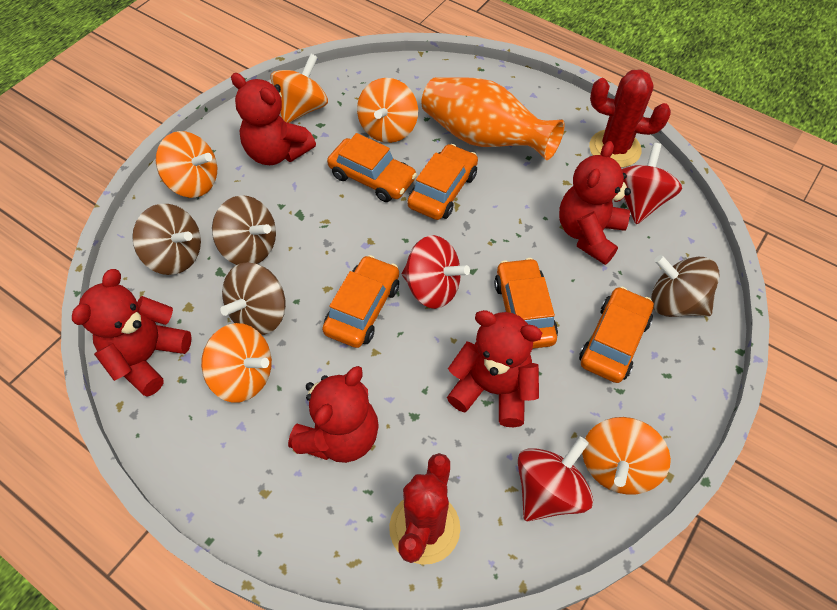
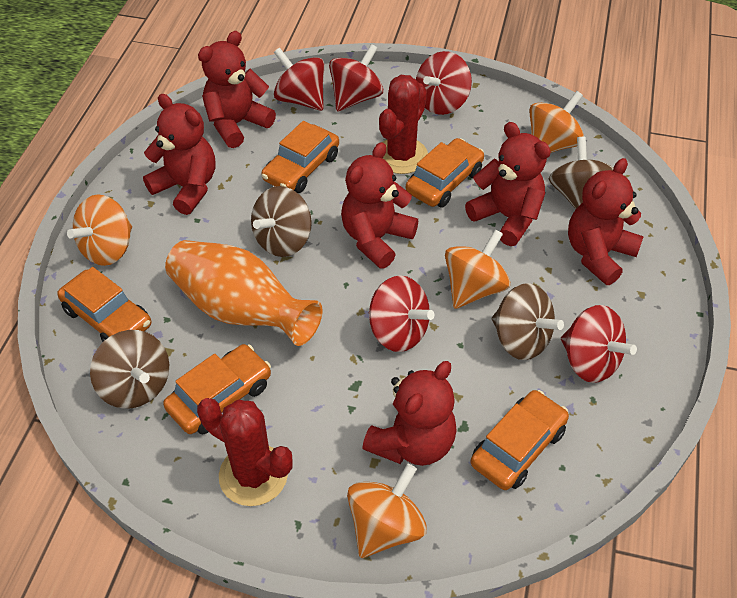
orange spinning top: 5 -> 4
red spinning top: 3 -> 5
red teddy bear: 5 -> 6

